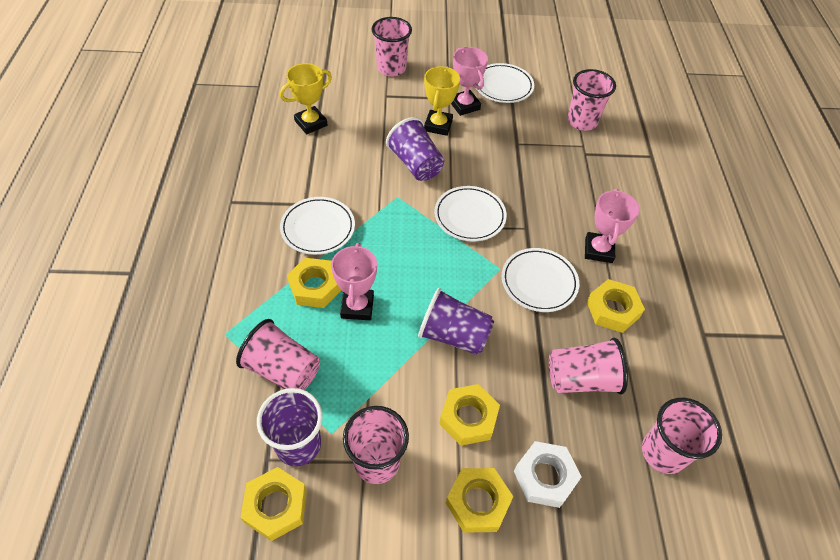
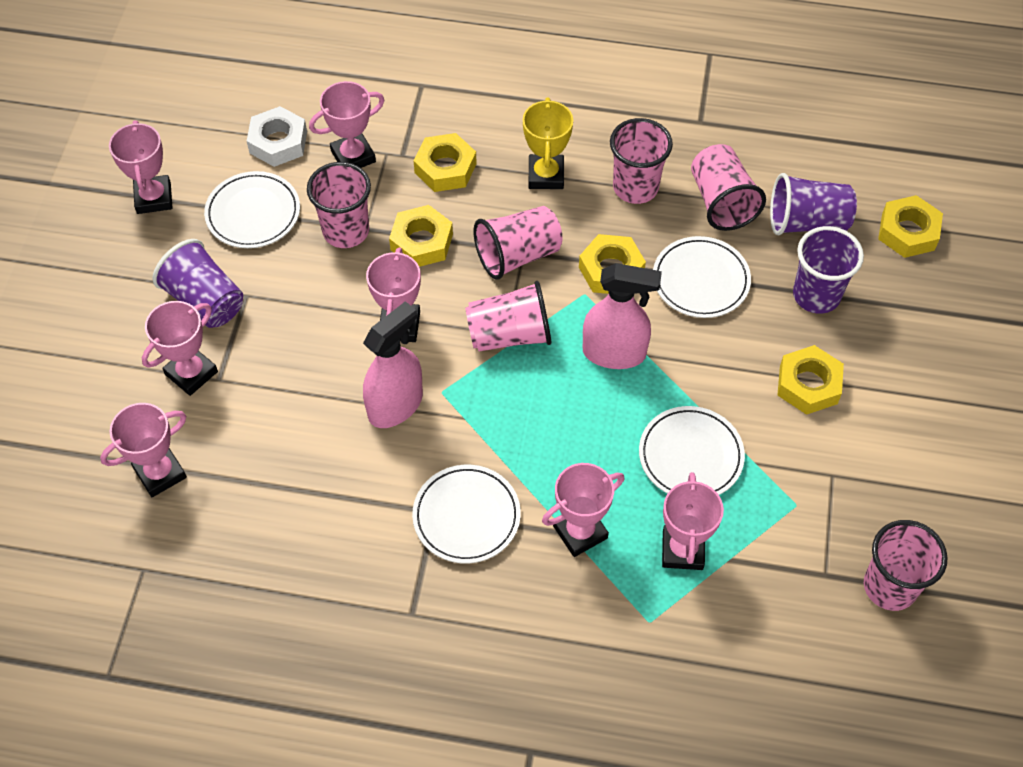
pink spray bottle: 0 -> 2
pink trophy: 3 -> 7
yellow trophy: 2 -> 1

